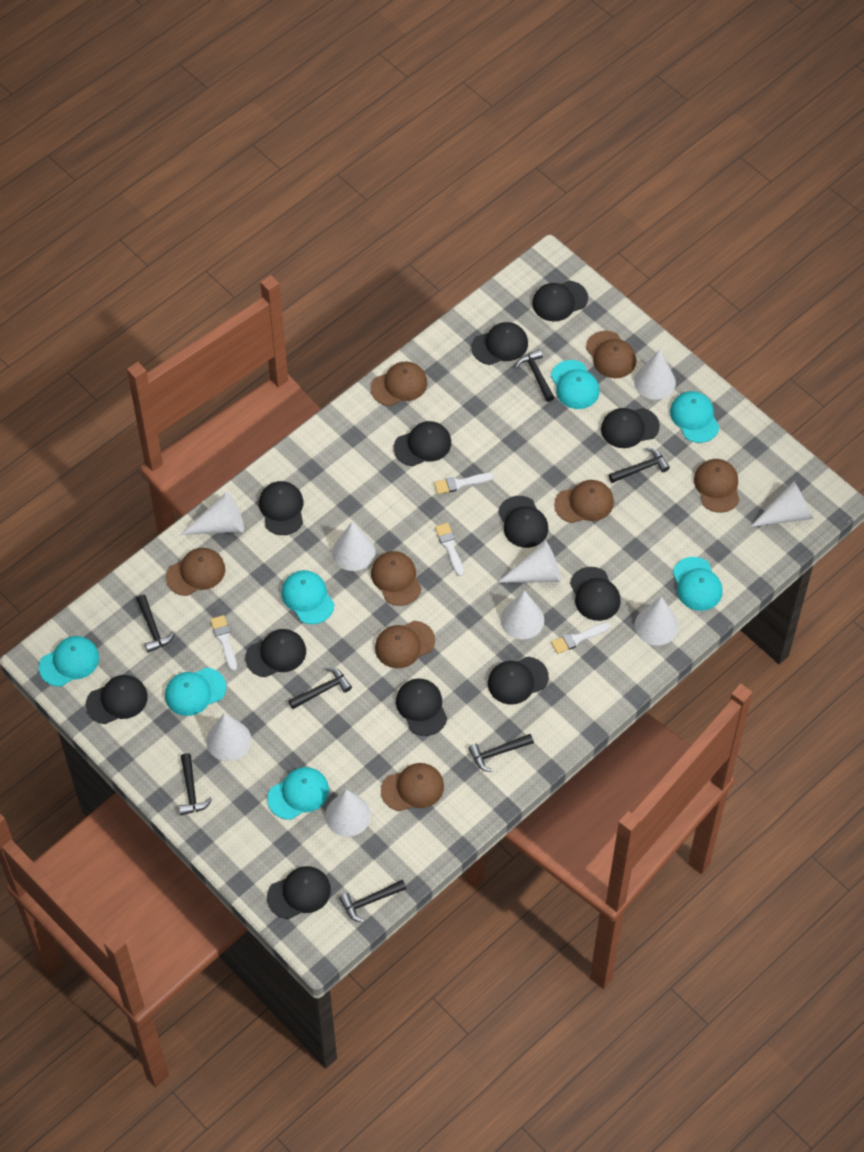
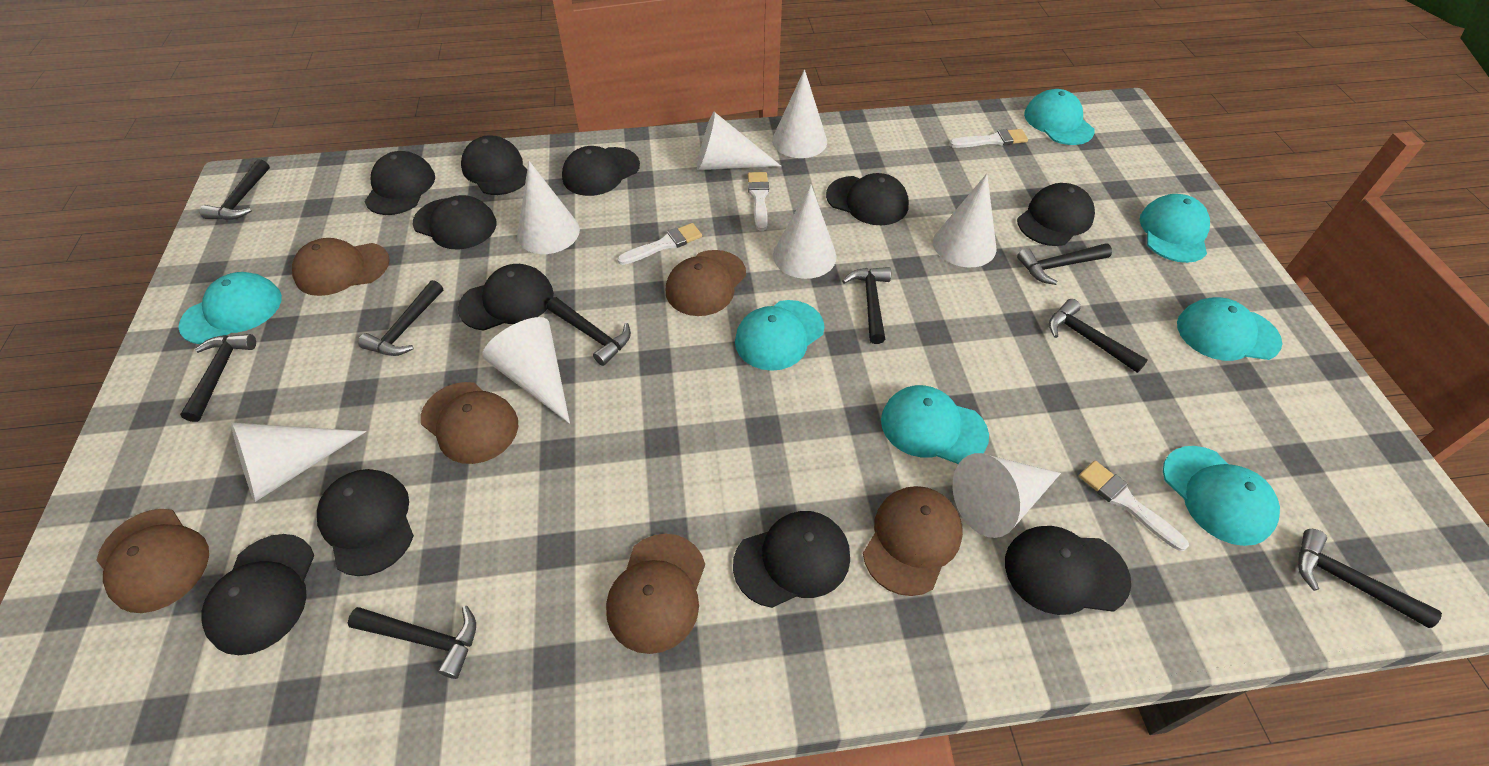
black cap: 12 -> 11
black hammer: 7 -> 9
brown cap: 8 -> 6
white cone: 9 -> 8

